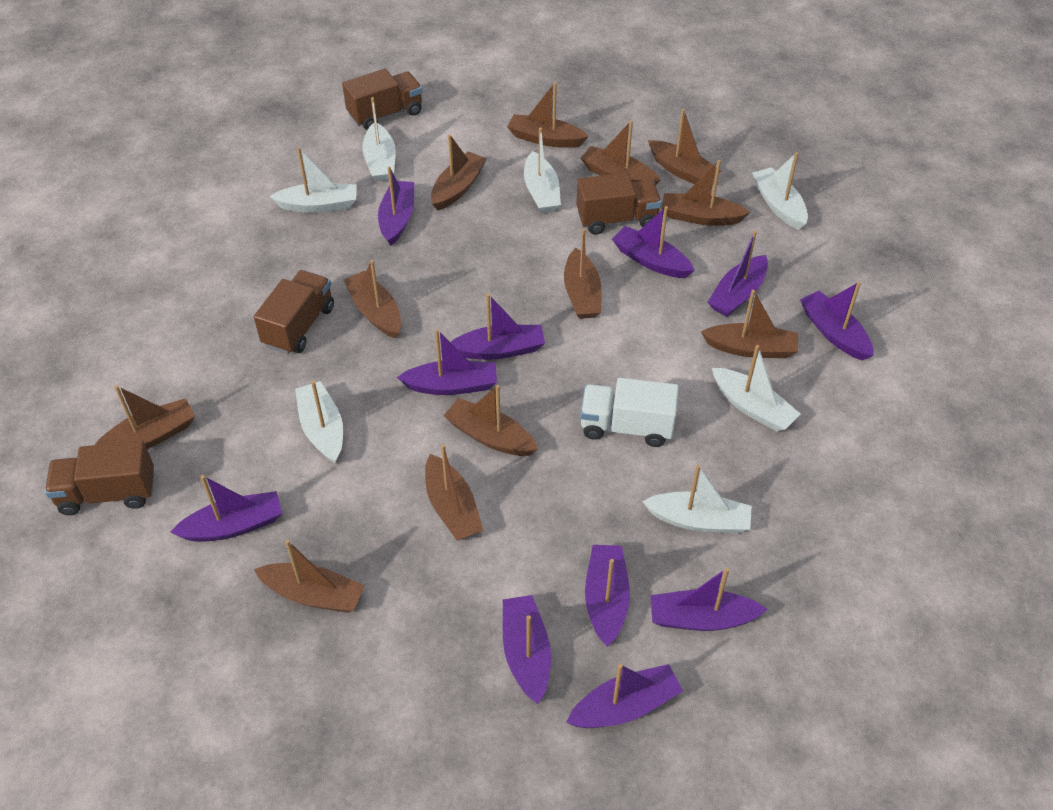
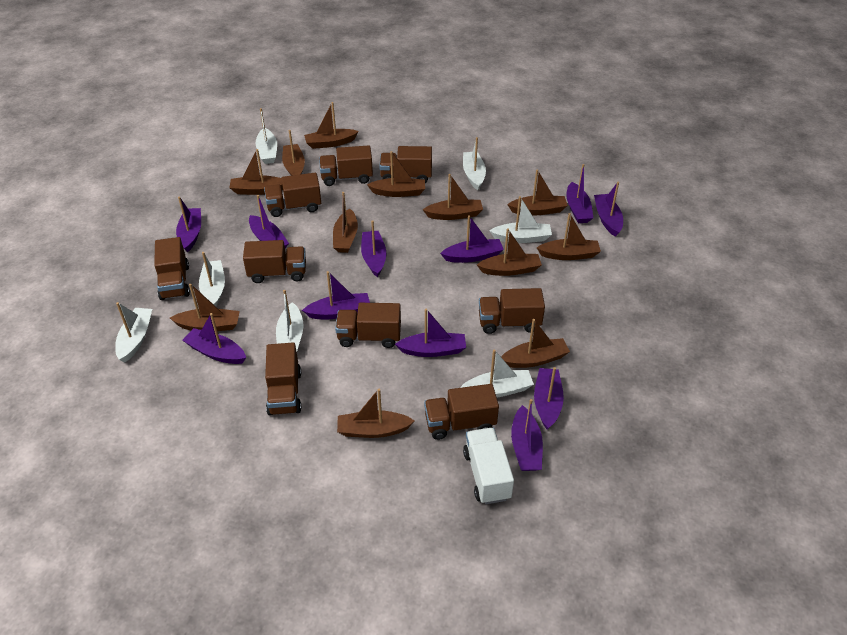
brown truck: 4 -> 9

